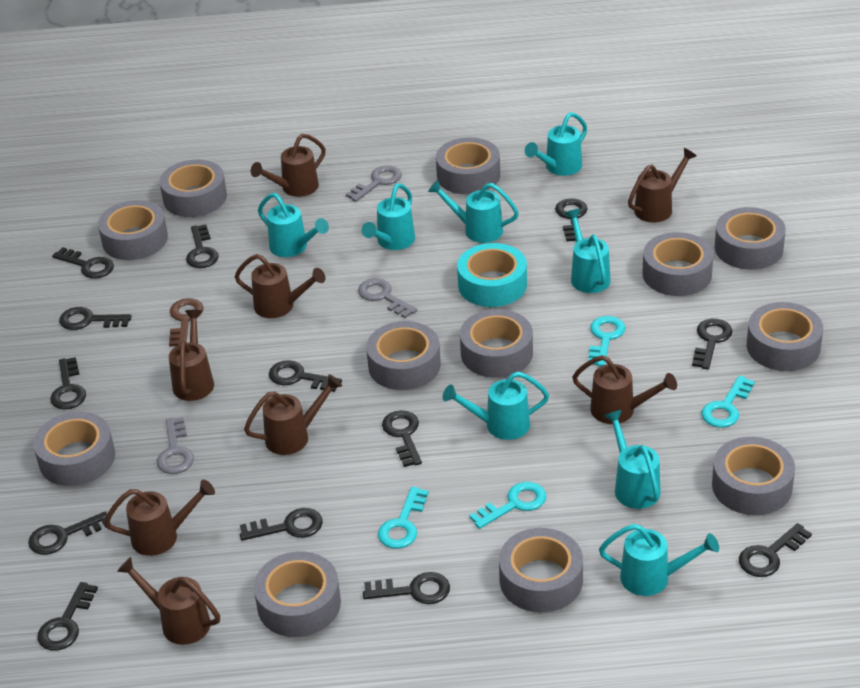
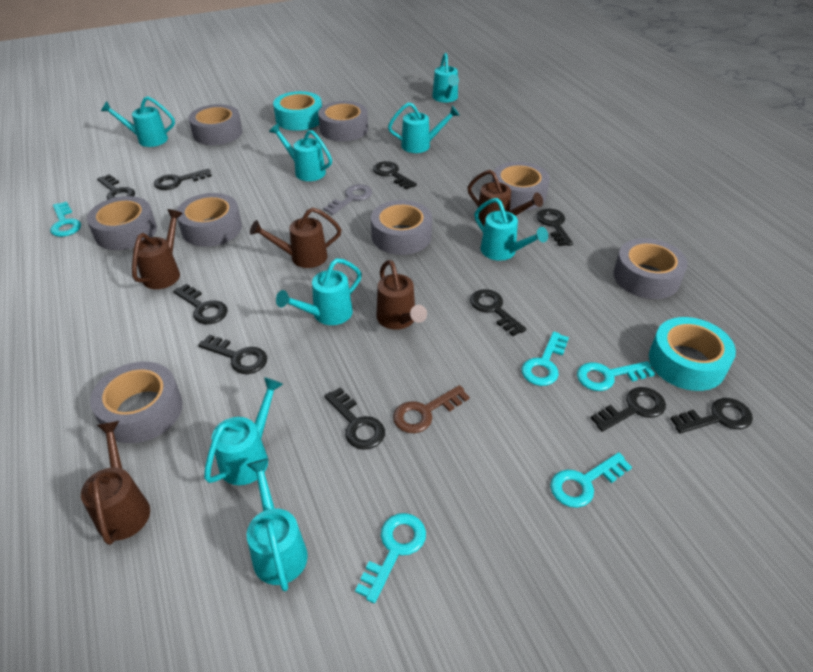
black key: 13 -> 10
brown watering can: 8 -> 5
grey key: 3 -> 1
grey tape: 12 -> 8
turquoise key: 4 -> 5
turquoise tape: 1 -> 2

